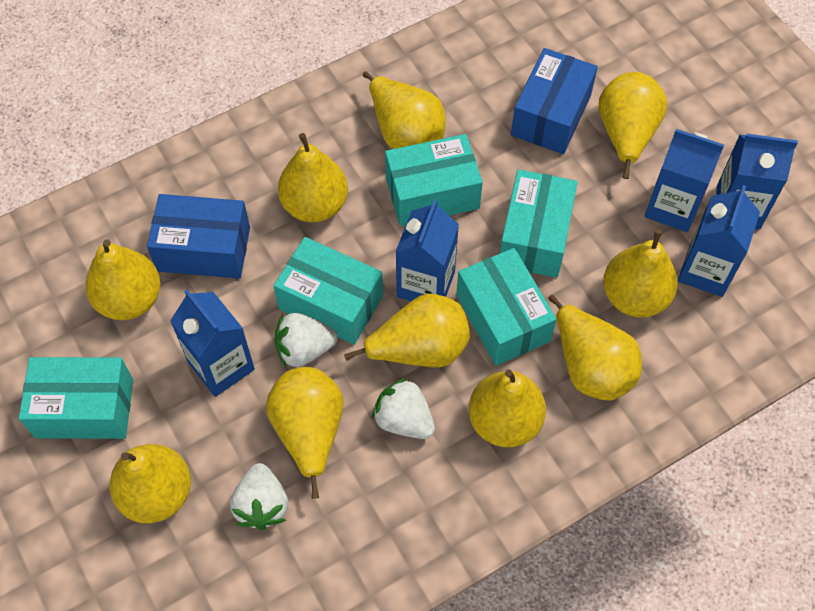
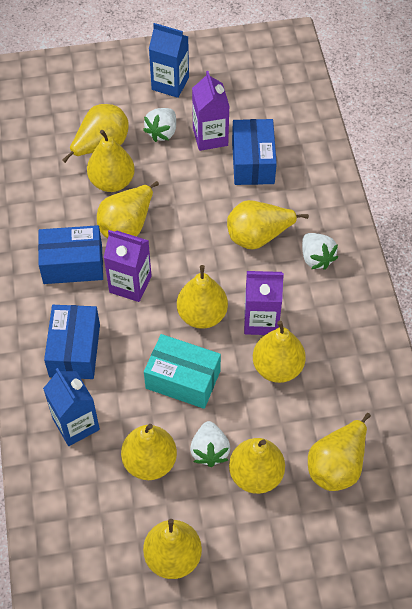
blue box: 2 -> 3
blue carton: 5 -> 2
purple carton: 0 -> 3
turquoise box: 5 -> 1

